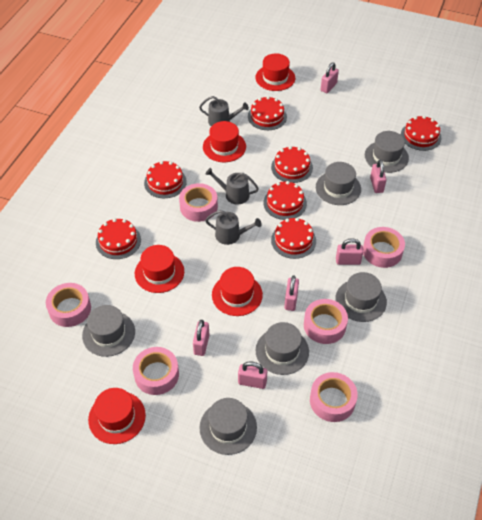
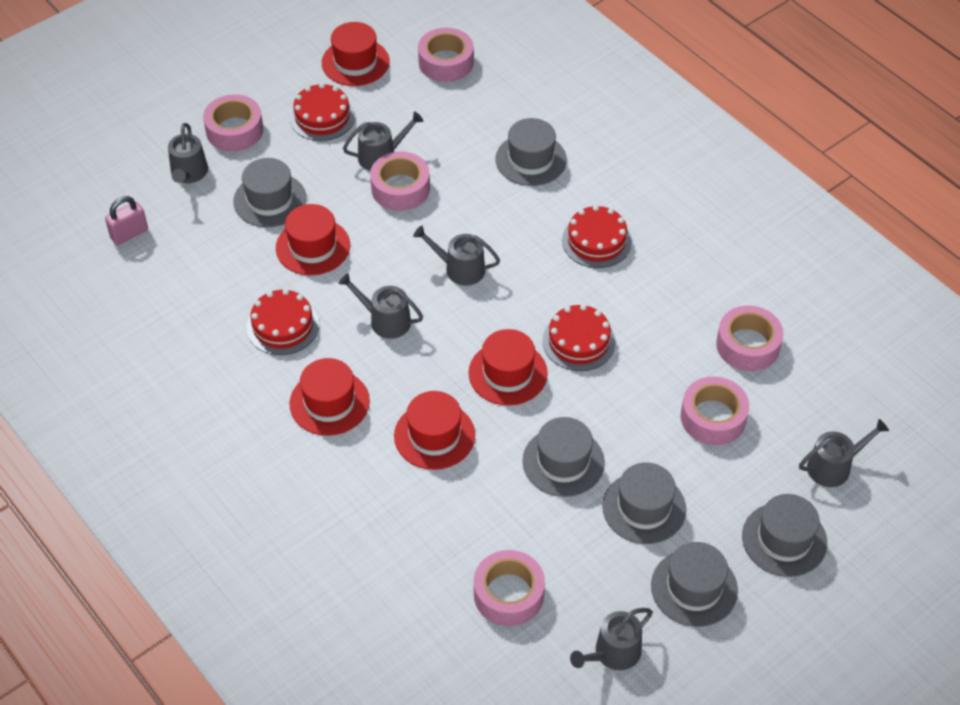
grey watering can: 3 -> 6
pink padlock: 6 -> 1
red cake: 7 -> 4

